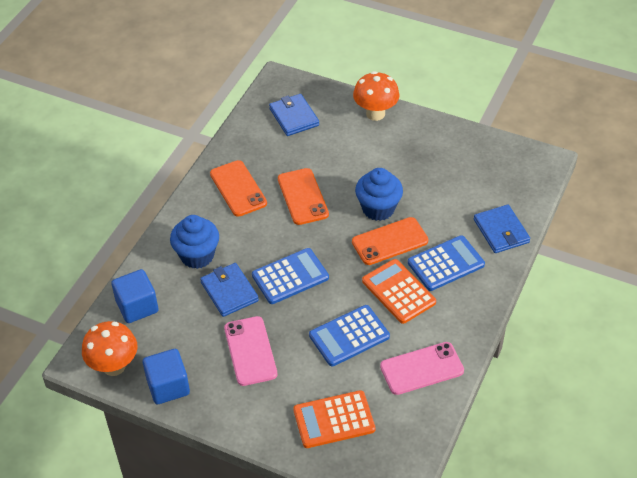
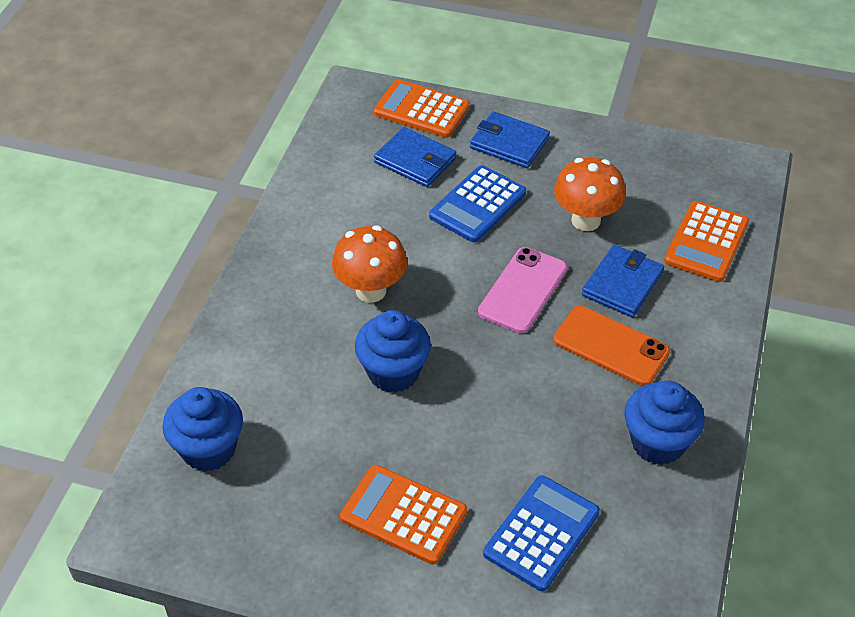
blue calculator: 3 -> 2
blue cube: 2 -> 0
blue cupcake: 2 -> 3
orange calculator: 2 -> 3
orange phone: 3 -> 1
pink phone: 2 -> 1

